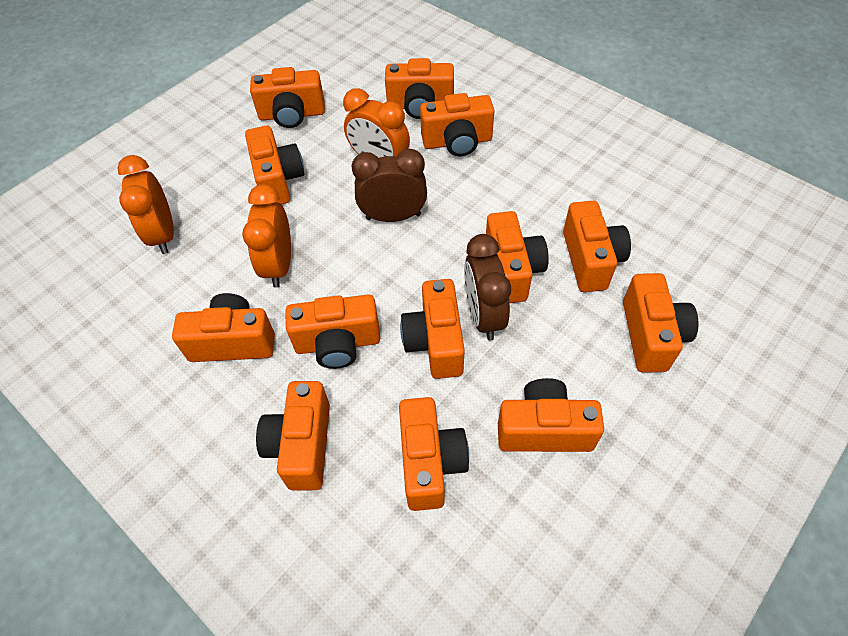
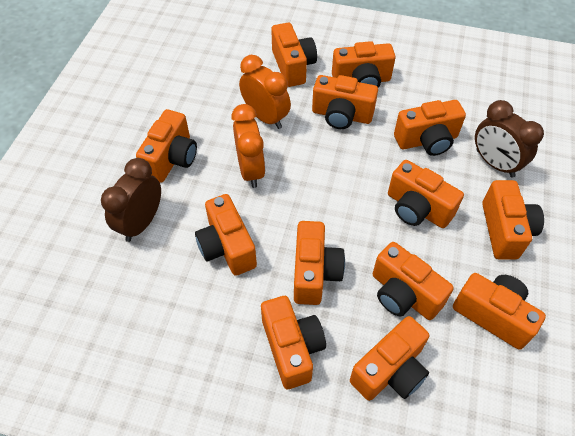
orange clock: 3 -> 2

